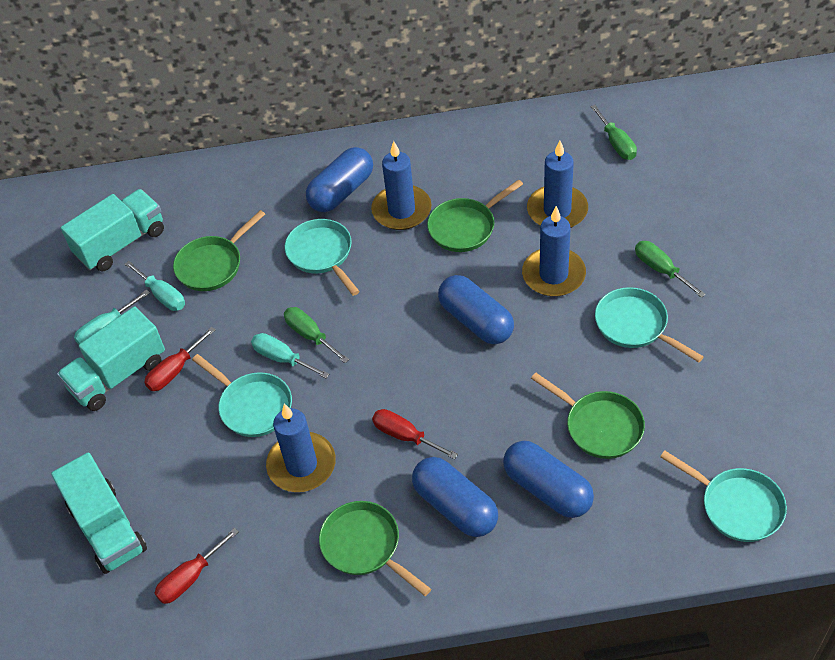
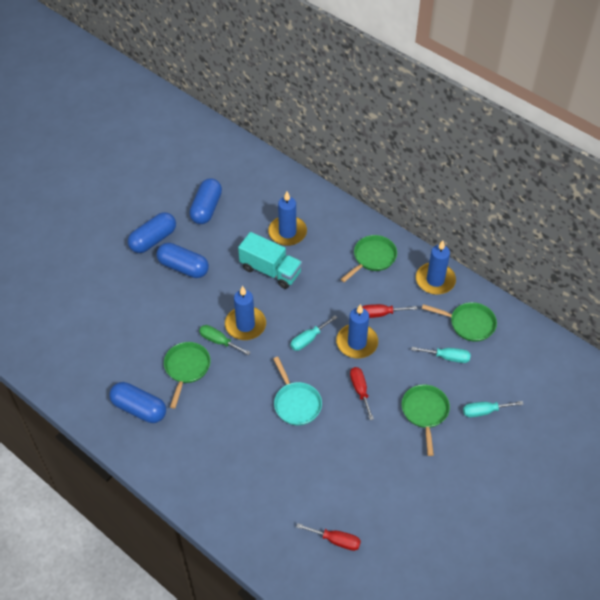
green screwdriver: 3 -> 1
turquoise pan: 4 -> 1
turquoise truck: 3 -> 1

